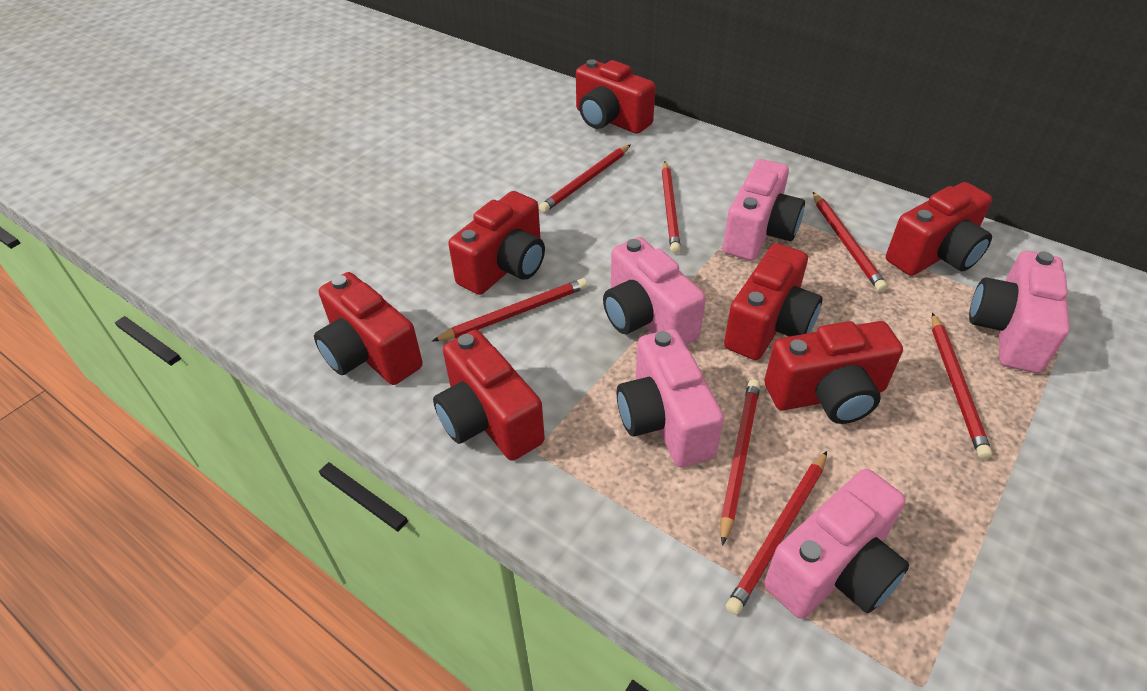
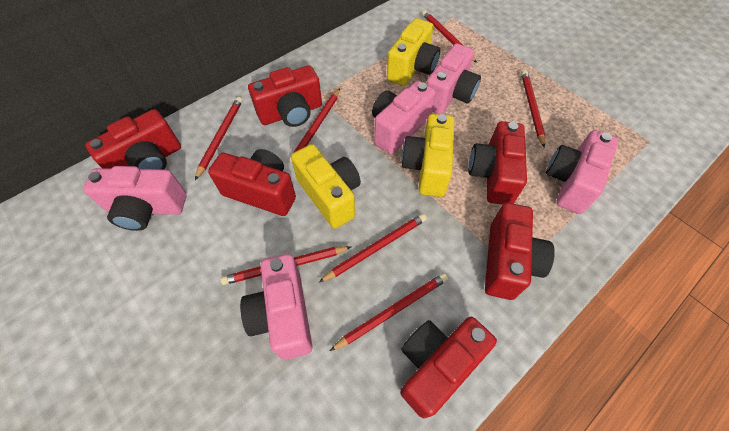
red camera: 7 -> 6
yellow camera: 0 -> 3

